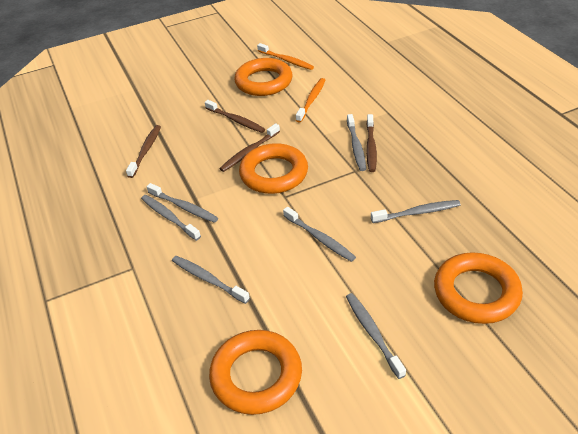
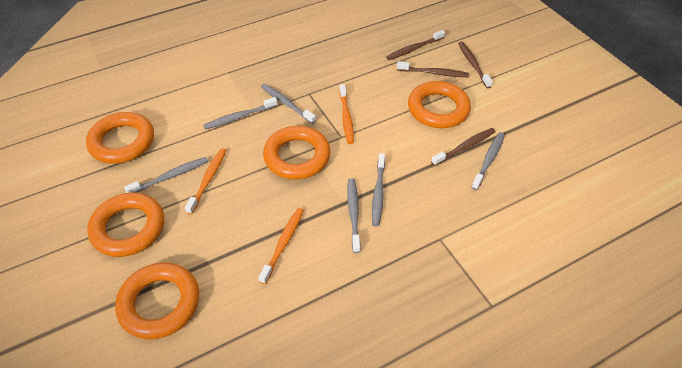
grey toothbrush: 7 -> 6
orange ring: 4 -> 5
orange toothbrush: 2 -> 3

